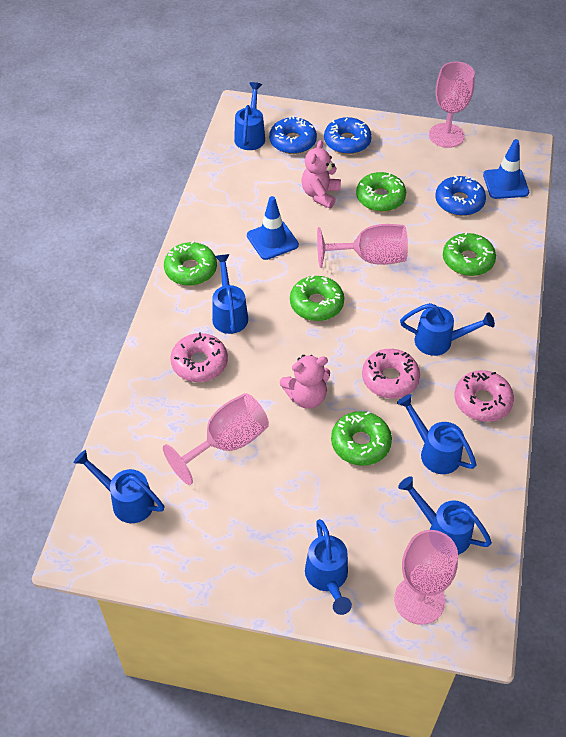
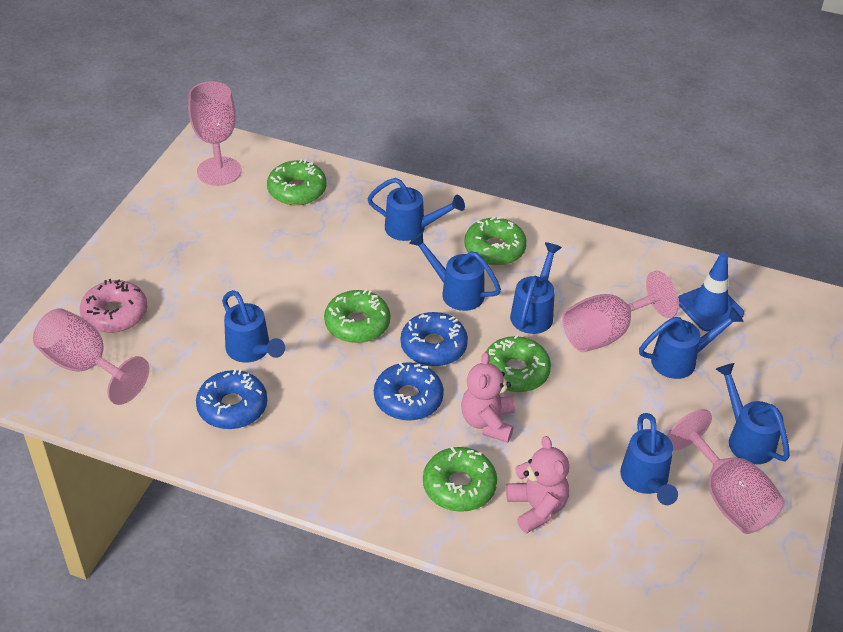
blue traffic cone: 2 -> 1
pink donut: 3 -> 1

